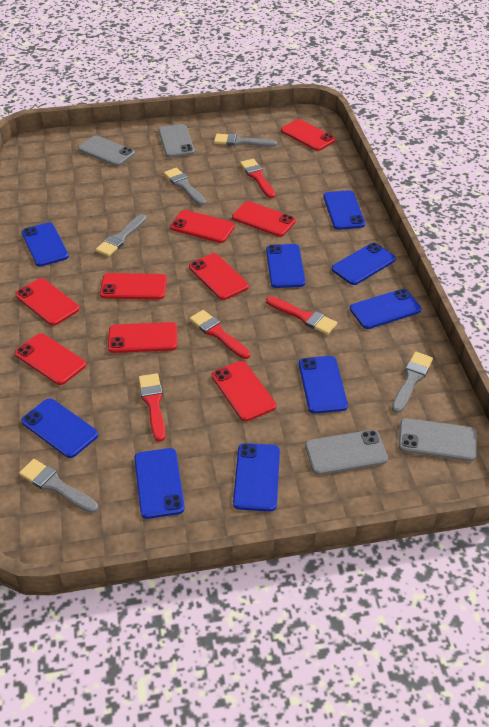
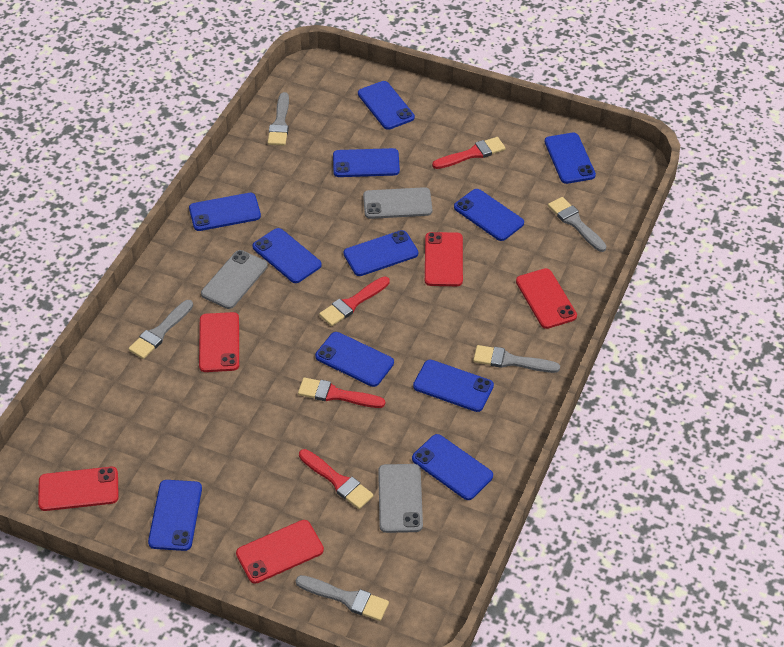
blue phone: 9 -> 11
grey phone: 4 -> 3
red phone: 9 -> 5

